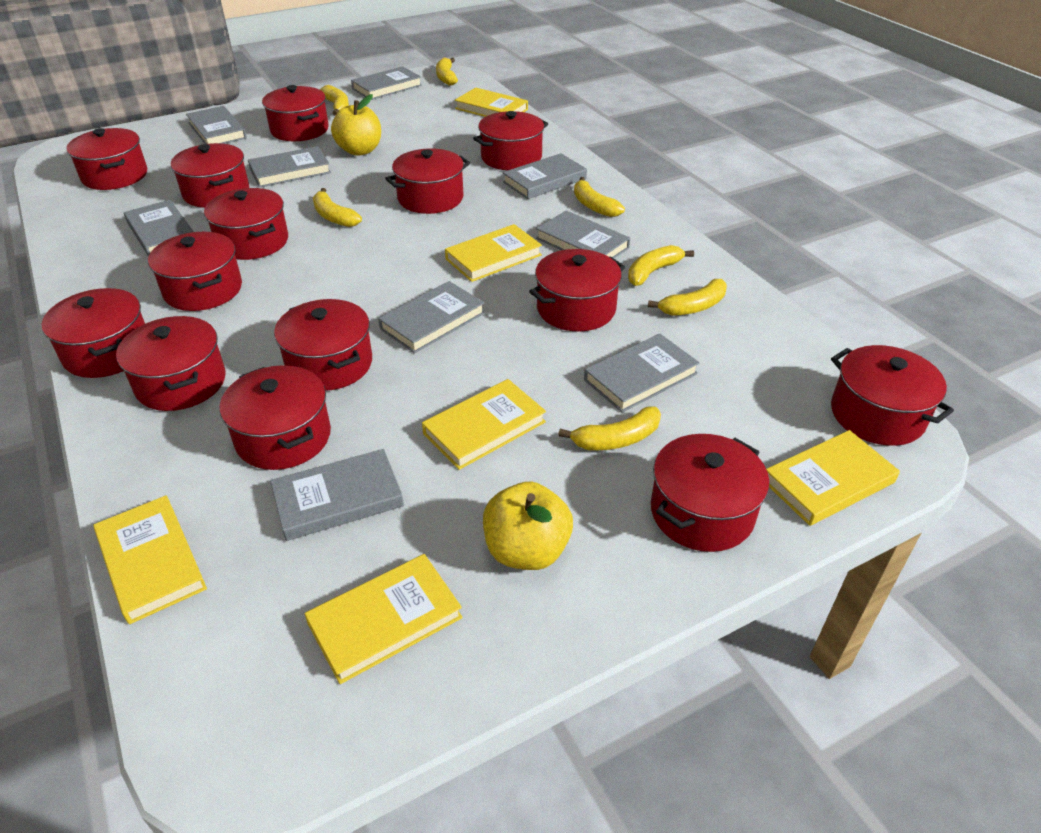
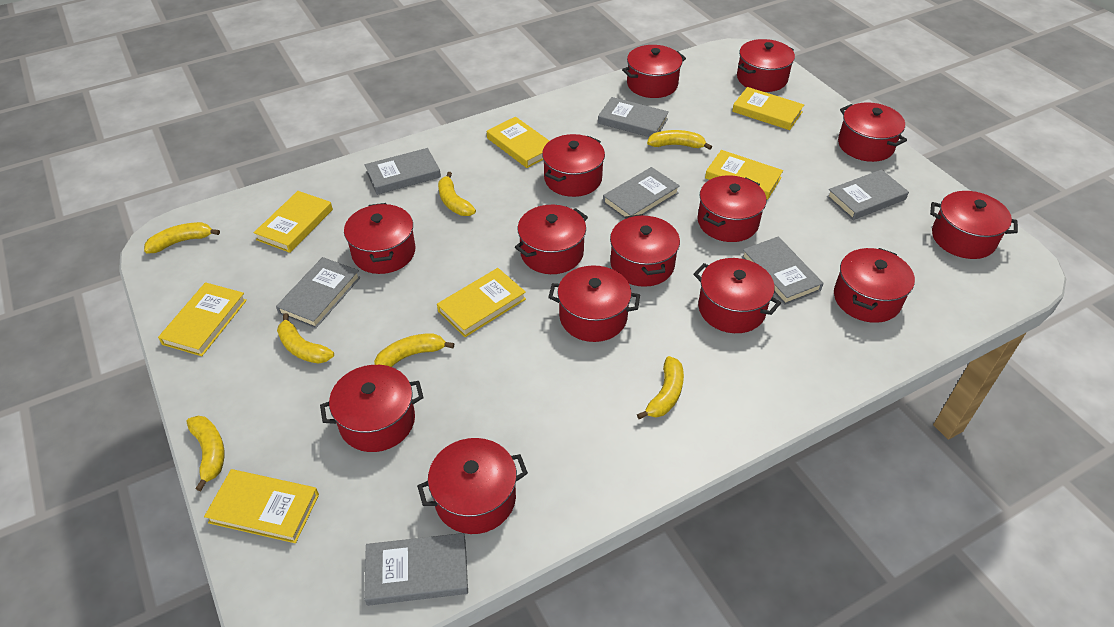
grey book: 9 -> 7
yellow apple: 2 -> 0
yellow book: 6 -> 7

